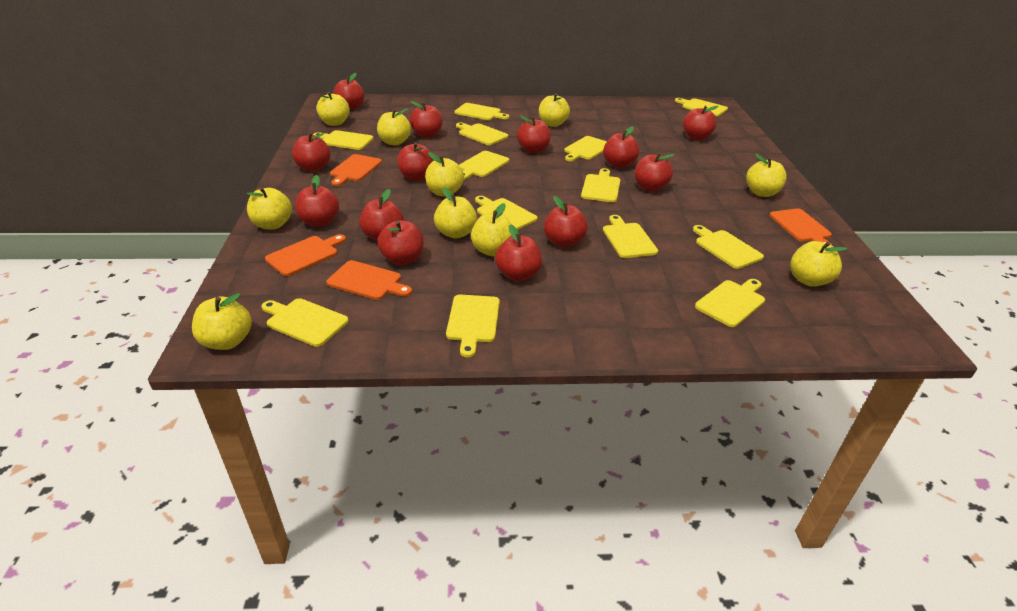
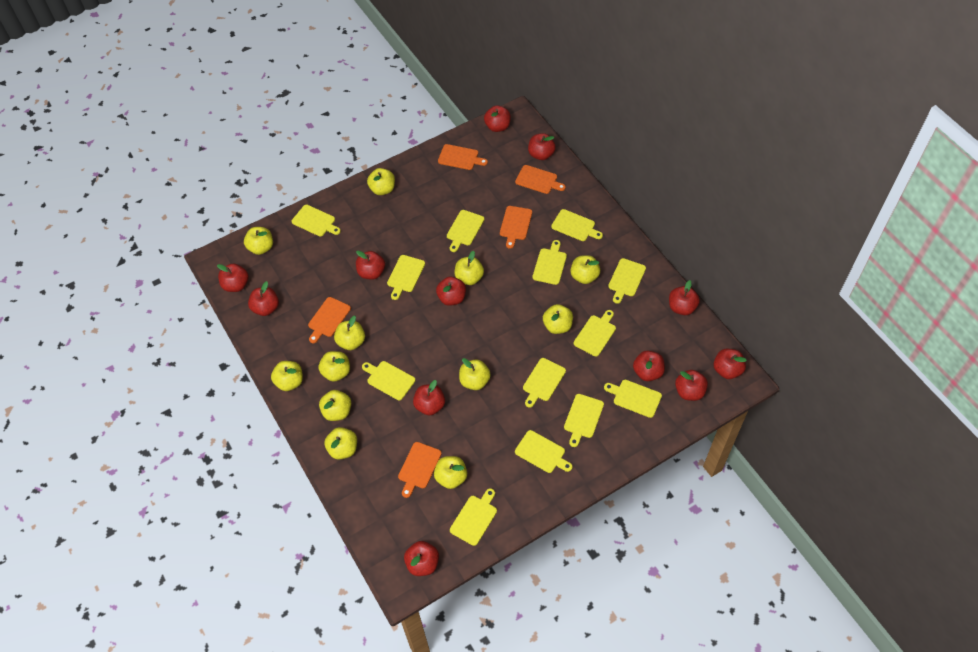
orange cutting board: 4 -> 5
red apple: 13 -> 12
yellow apple: 10 -> 12

